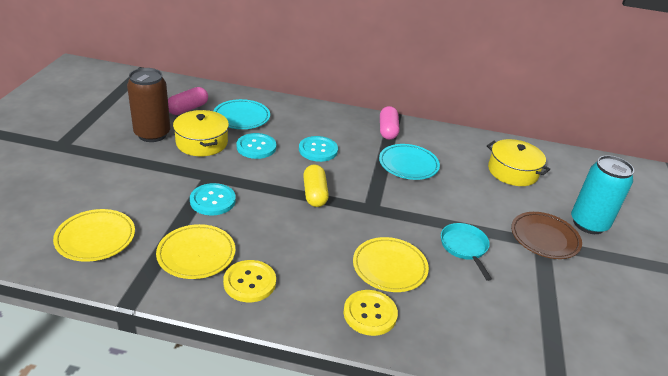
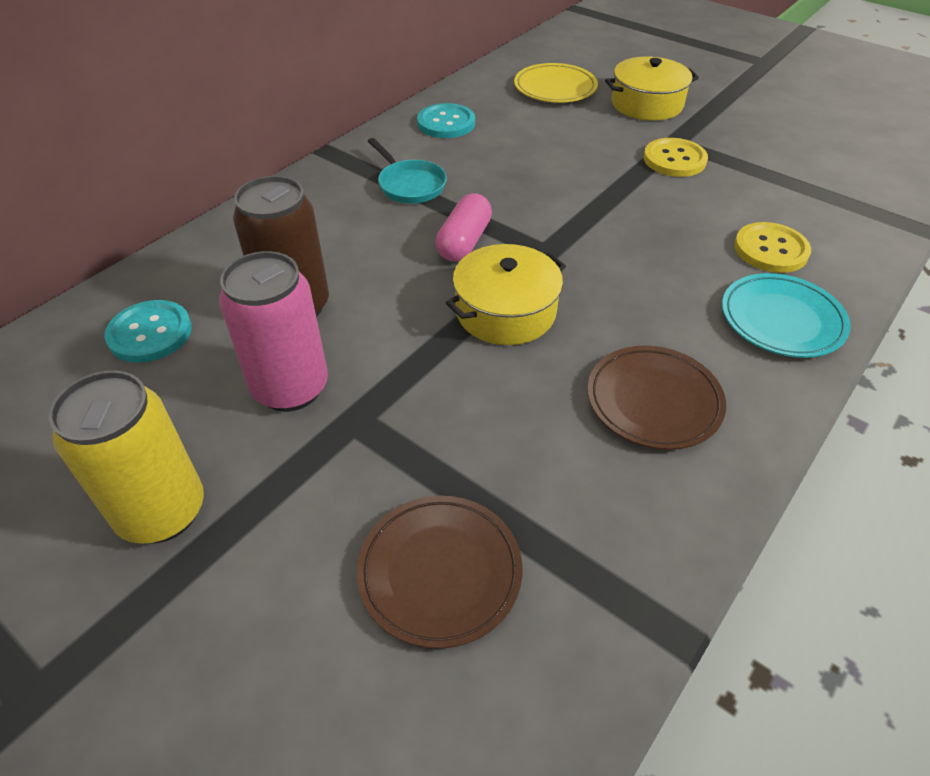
brown plate: 1 -> 2
pink can: 0 -> 1
pink capsule: 2 -> 1
turquoise button: 3 -> 2
turquoise can: 1 -> 0
turquoise plate: 2 -> 1
yellow can: 0 -> 1
yellow capsule: 1 -> 0
yellow plate: 3 -> 1

